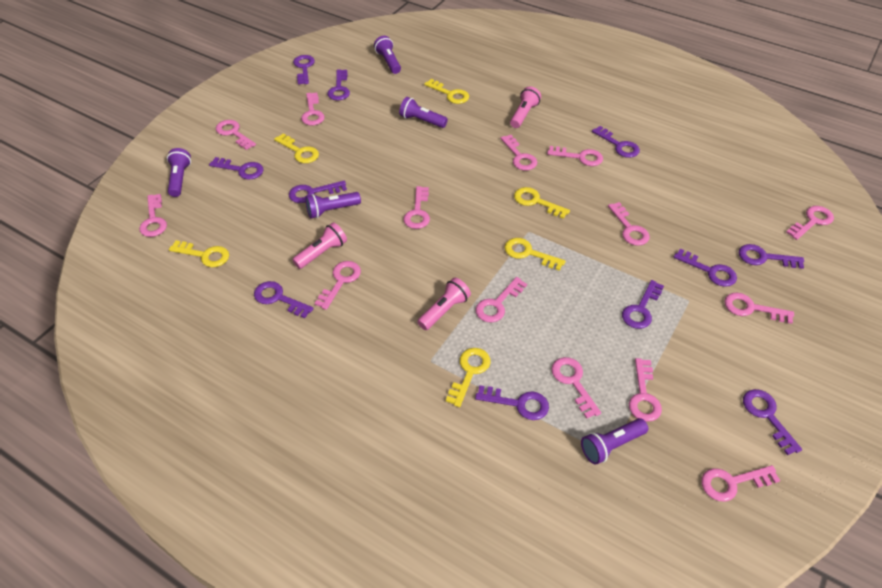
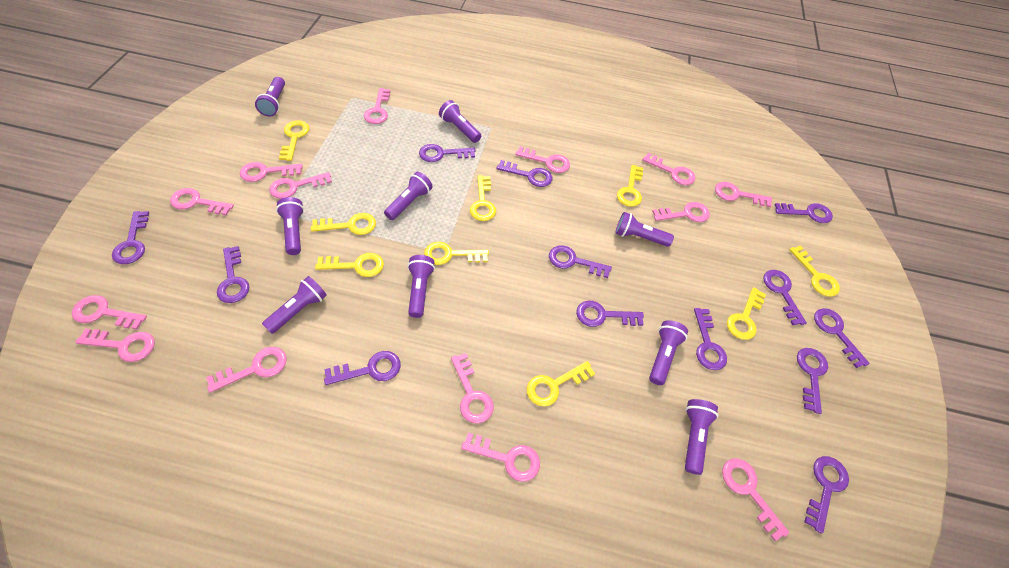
pink flashlight: 3 -> 0
purple flashlight: 5 -> 9
purple key: 11 -> 13
yellow key: 6 -> 9

